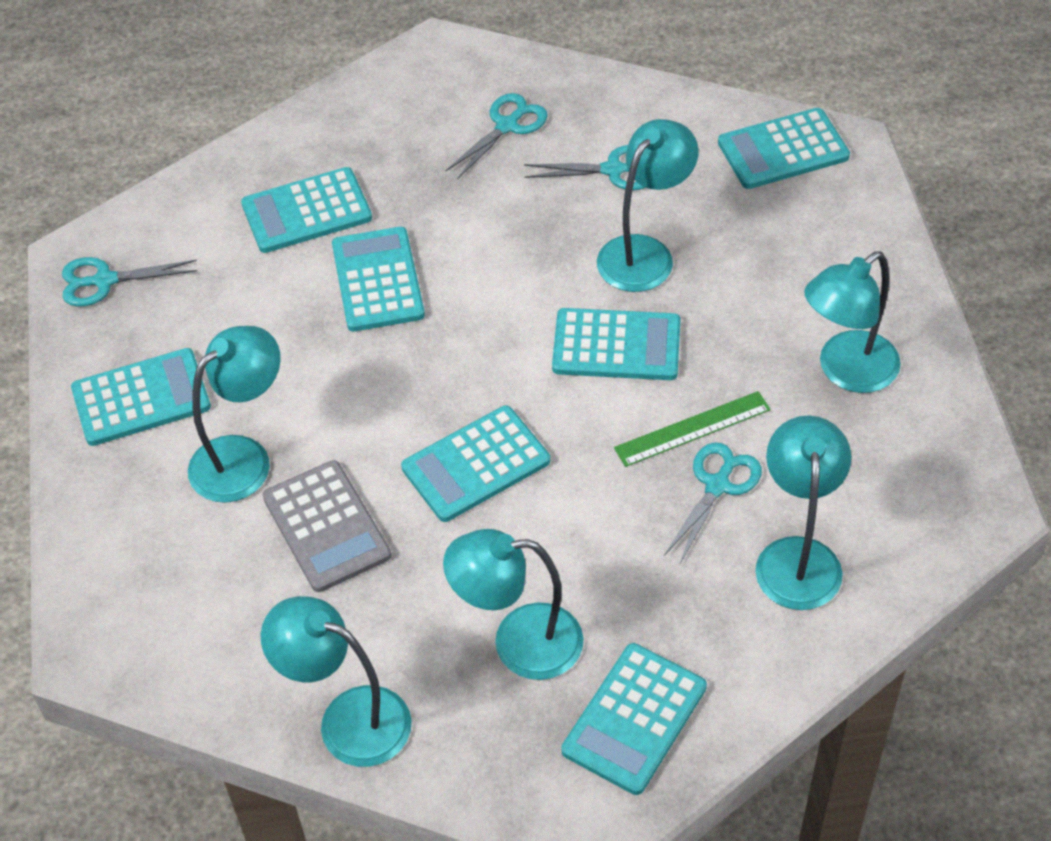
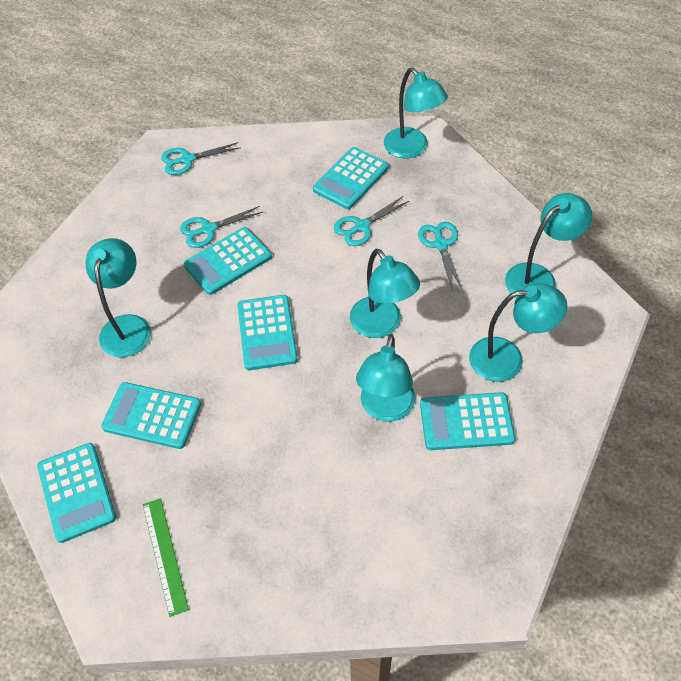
grey calculator: 1 -> 0
turquoise calculator: 7 -> 6

